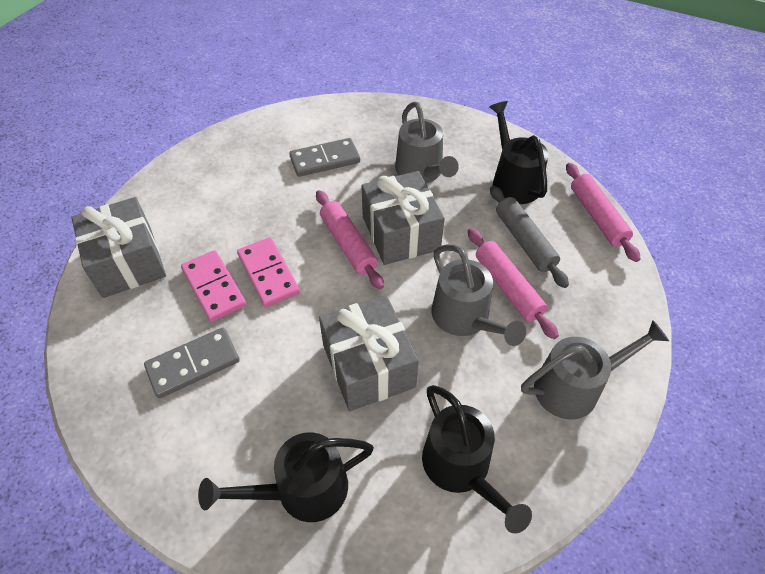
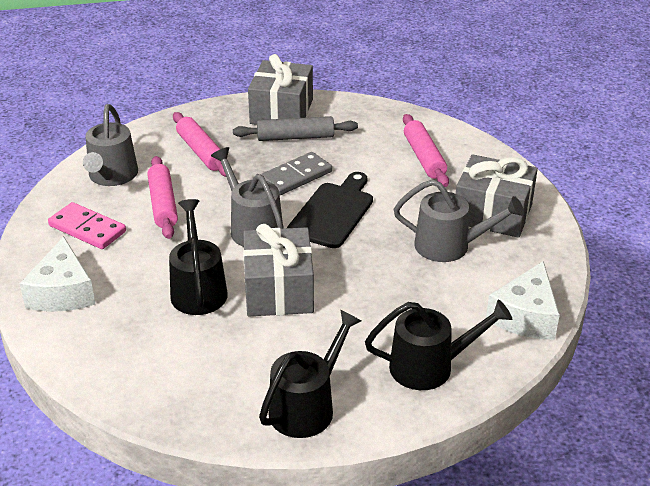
black cutting board: 0 -> 1
grey domino: 2 -> 1
pink domino: 2 -> 1
white cheese: 0 -> 2

